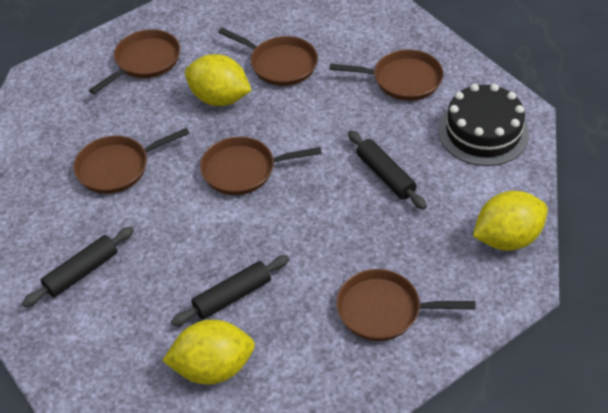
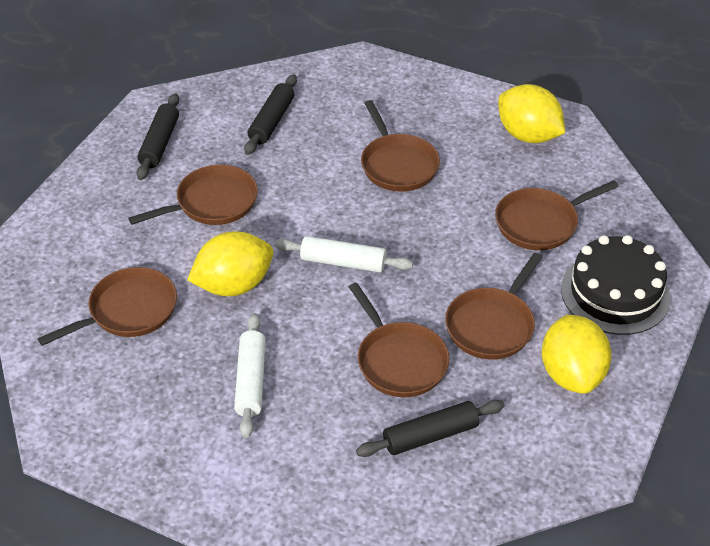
white rolling pin: 0 -> 2

